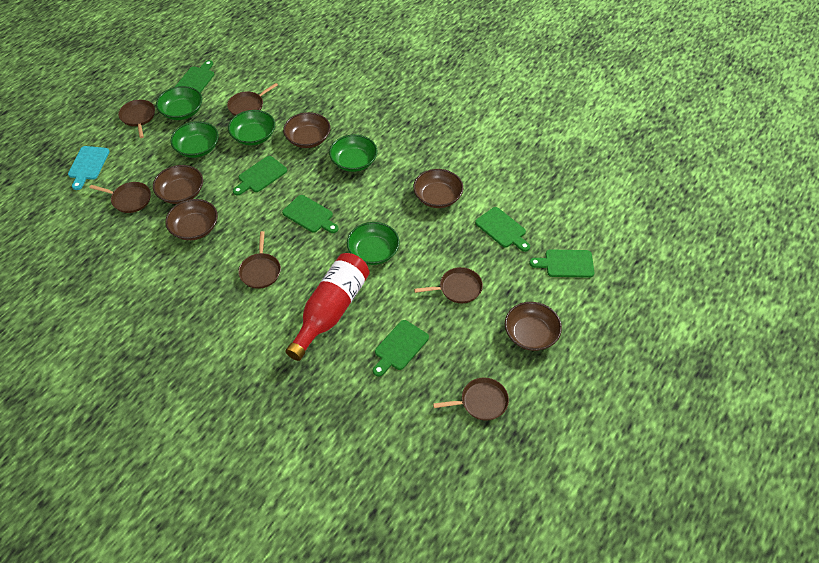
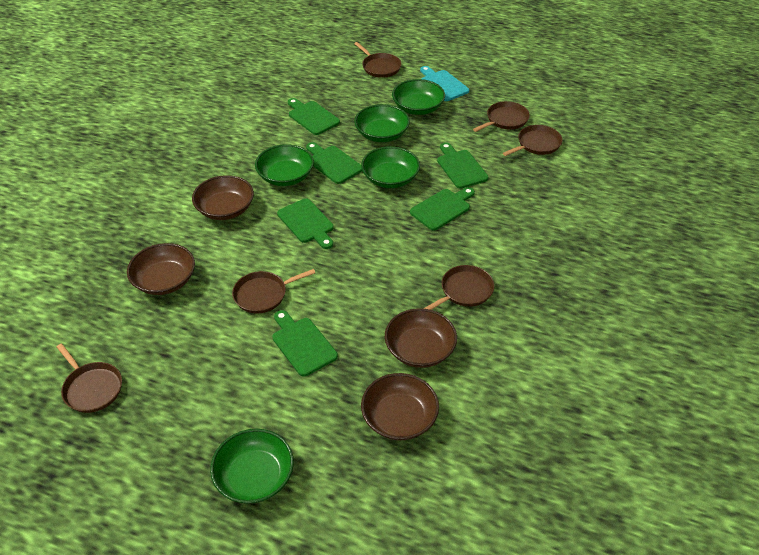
brown bowl: 5 -> 4
red bottle: 1 -> 0

